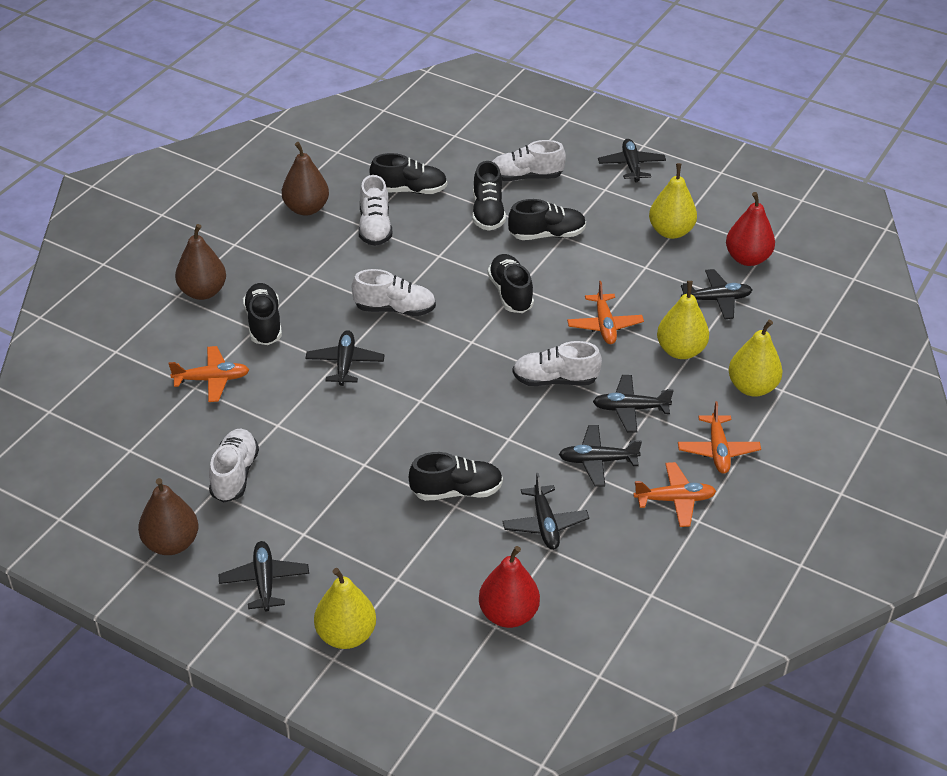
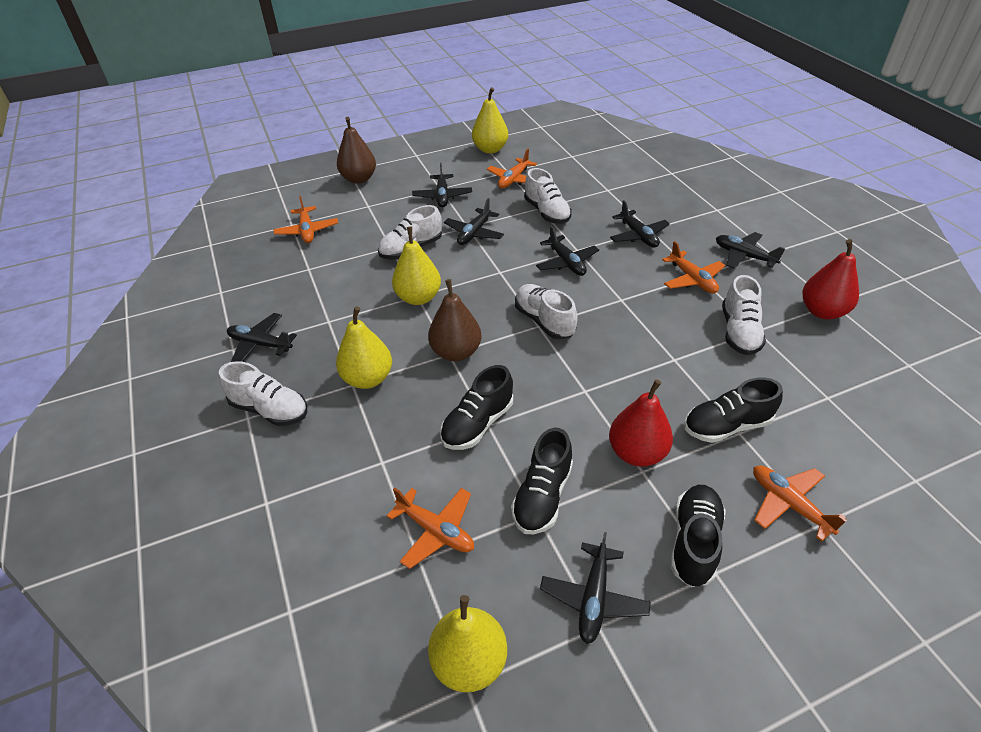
black shoe: 6 -> 4
brown pear: 3 -> 2
orange plane: 4 -> 5

